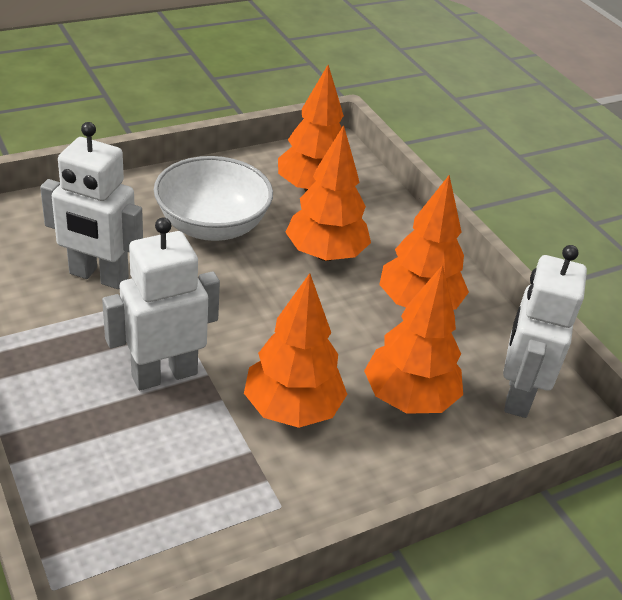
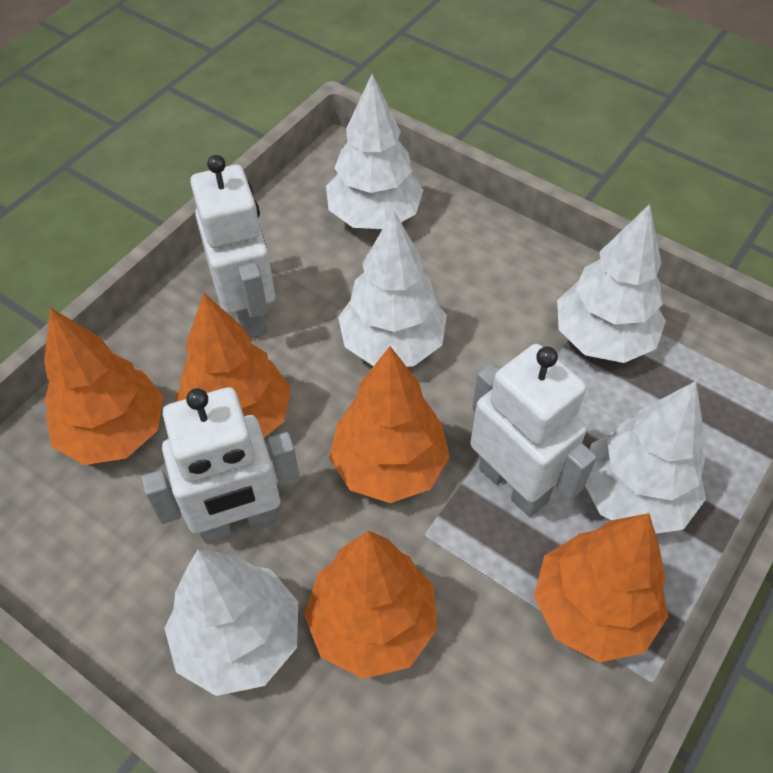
white bowl: 1 -> 0
white tree: 0 -> 5

